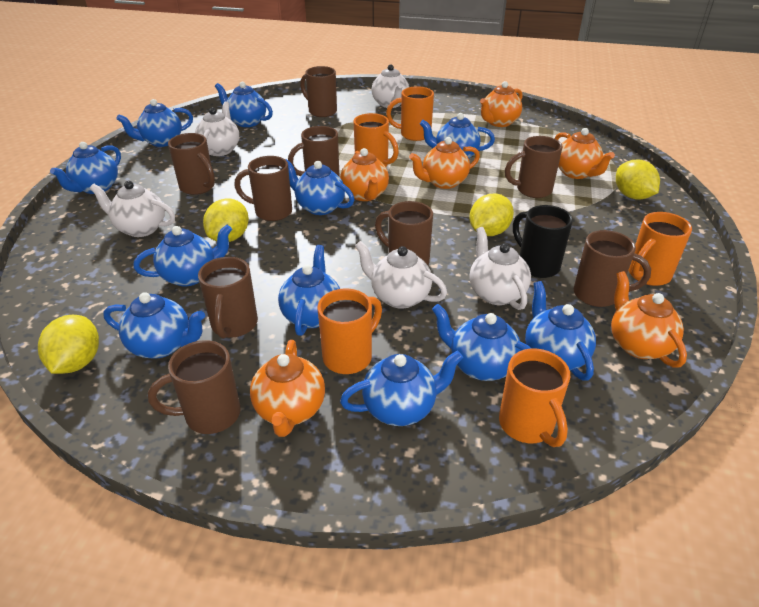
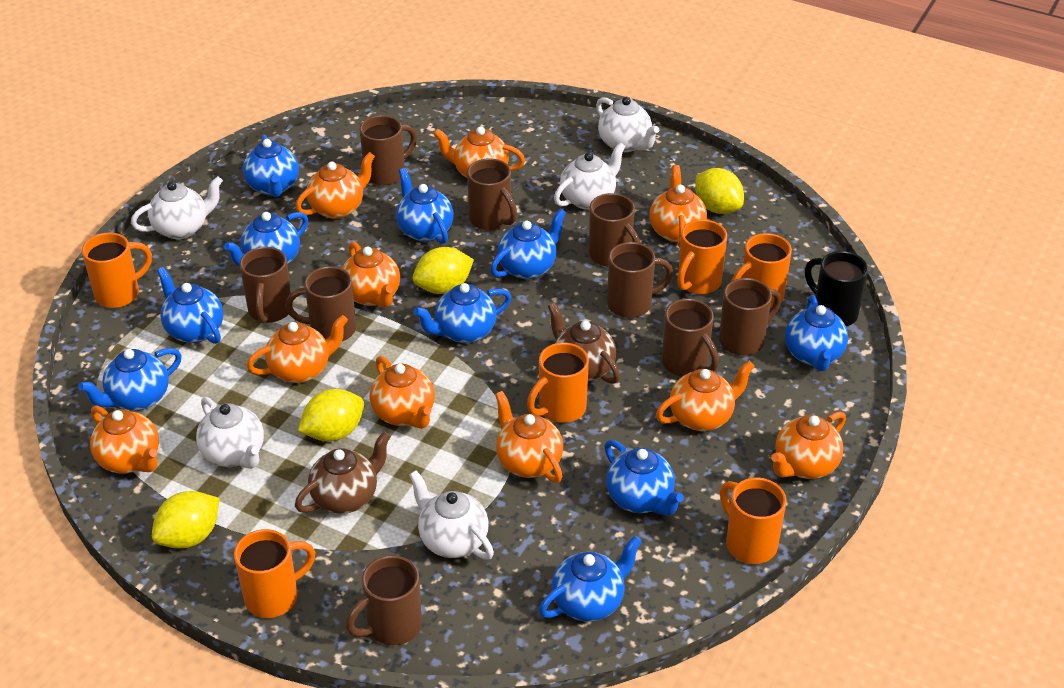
blue teapot: 11 -> 10
brown teapot: 0 -> 2
orange mug: 5 -> 6
orange teapot: 6 -> 10

